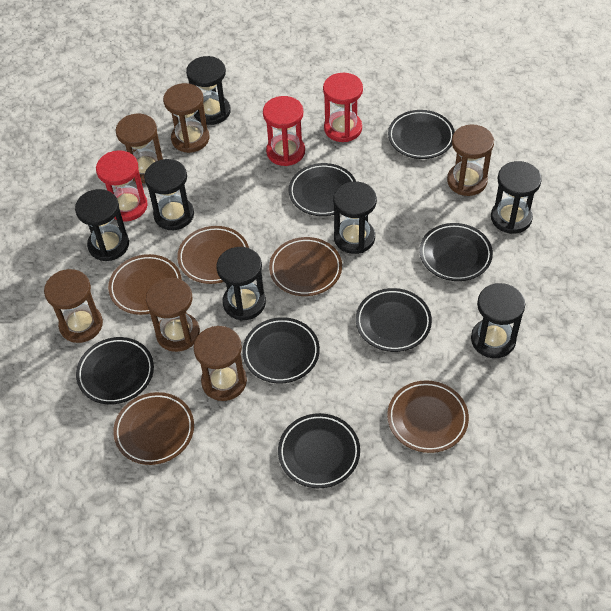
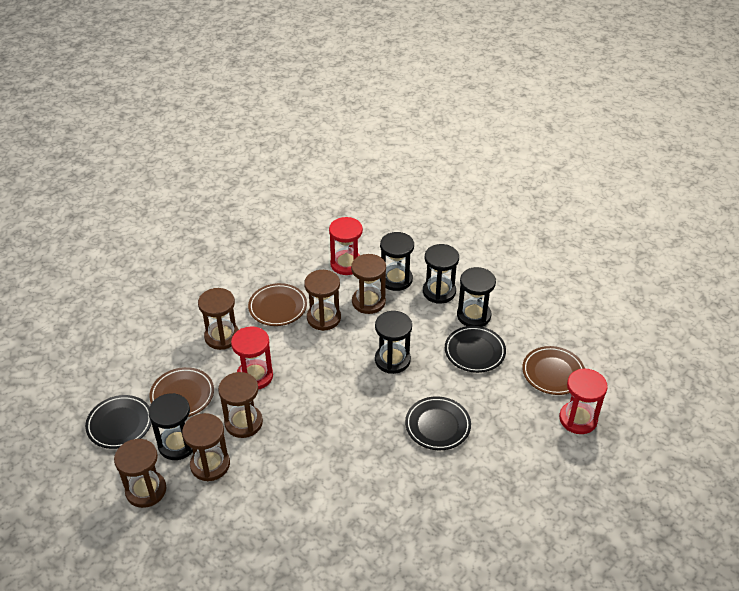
black hourglass: 7 -> 5
black plate: 7 -> 3
brown plate: 5 -> 3

